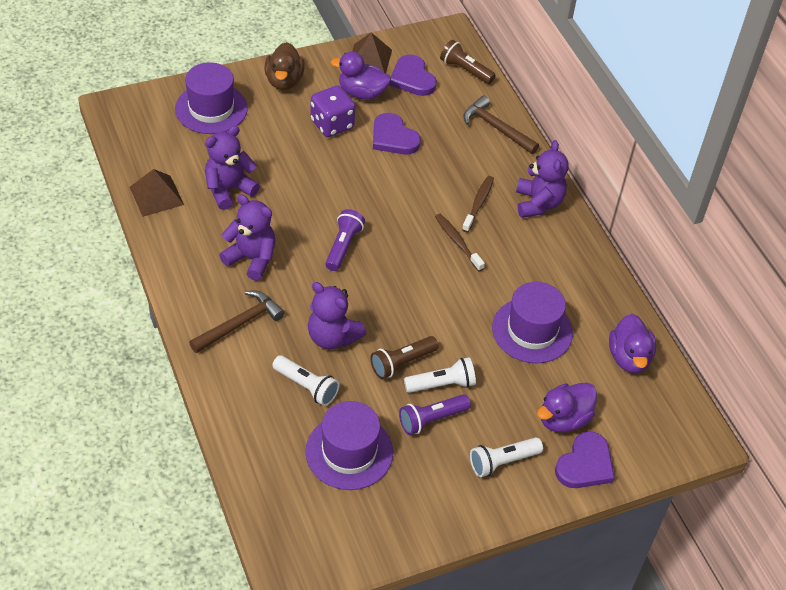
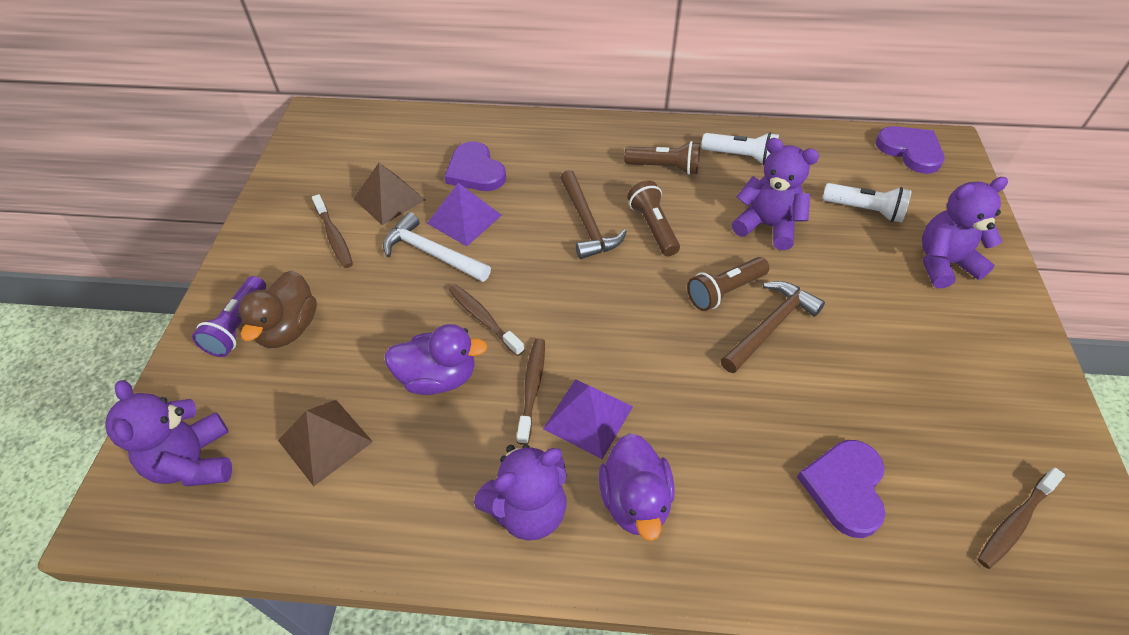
brown flashlight: 2 -> 3
brown toothbrush: 2 -> 4
purple dice: 1 -> 0
purple duck: 3 -> 2
purple flashlight: 2 -> 1
purple hat: 3 -> 0
purple pyramid: 0 -> 2
white flashlight: 3 -> 2
white hammer: 0 -> 1

